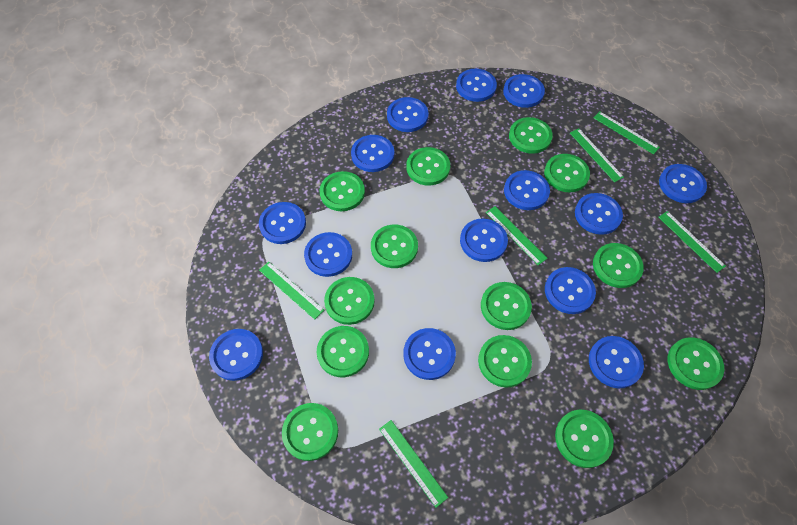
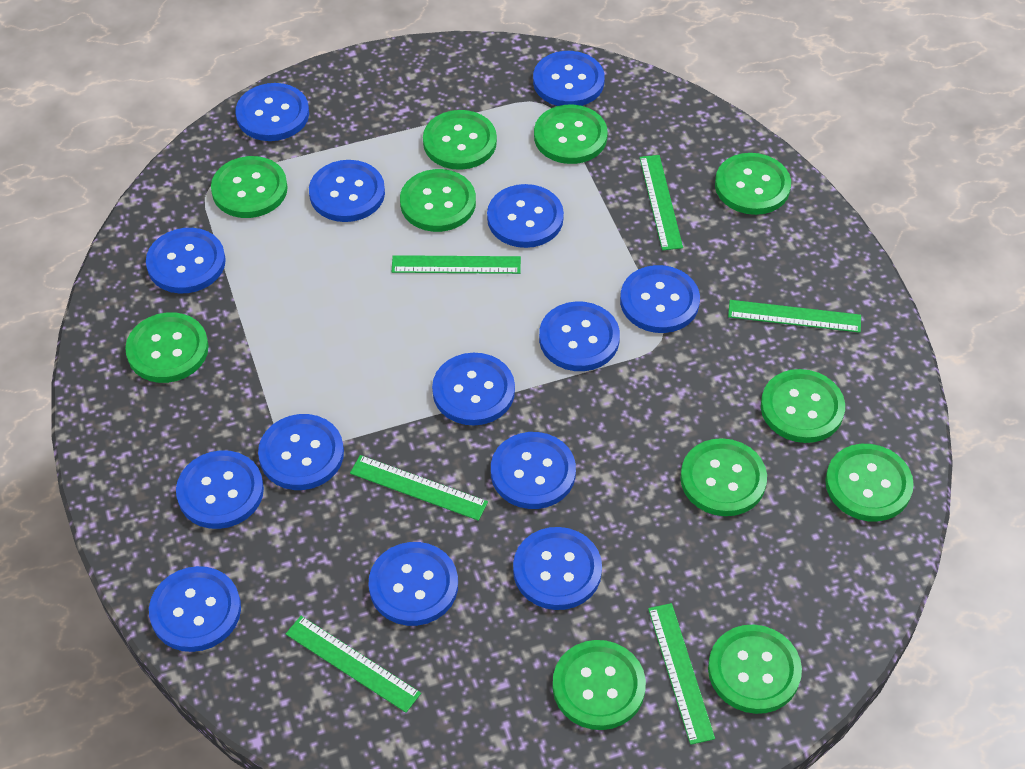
green button: 13 -> 11

